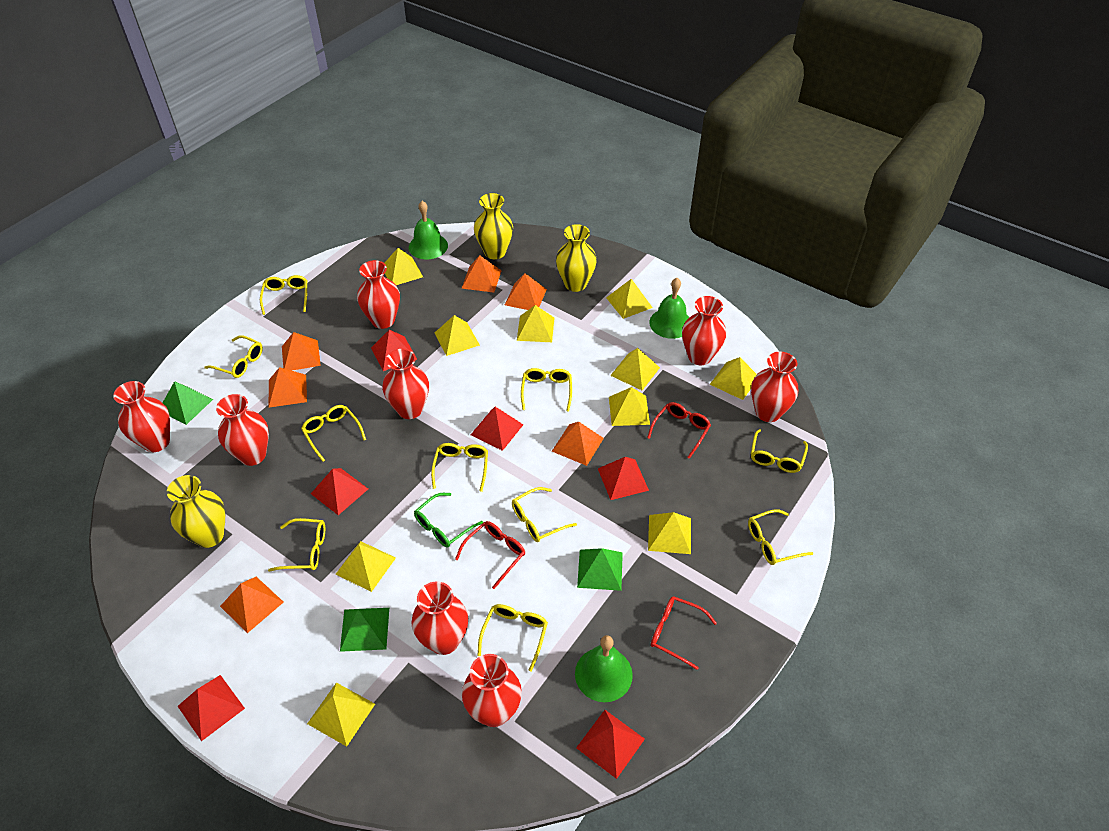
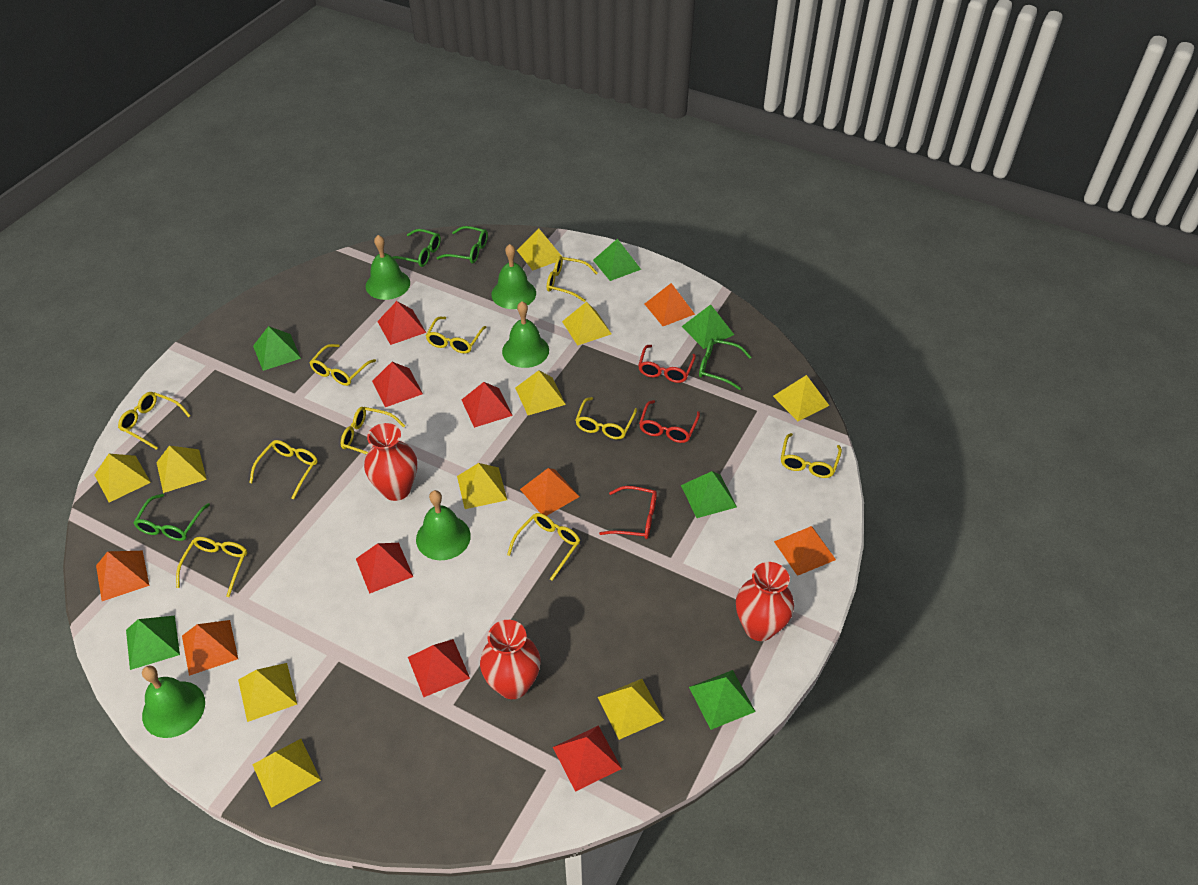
green bell: 3 -> 5
green glasses: 1 -> 4
green pyramid: 3 -> 6
orange pyramid: 6 -> 5
red vase: 8 -> 3
yellow vase: 3 -> 0

